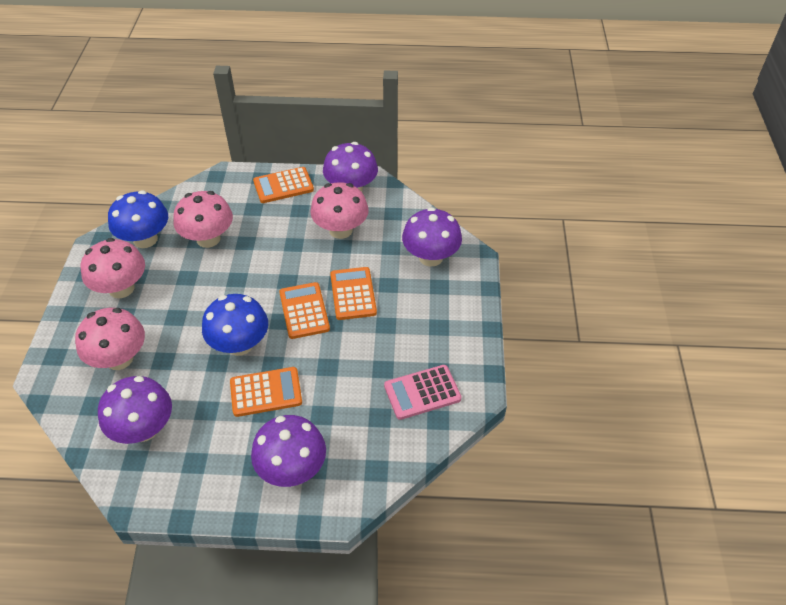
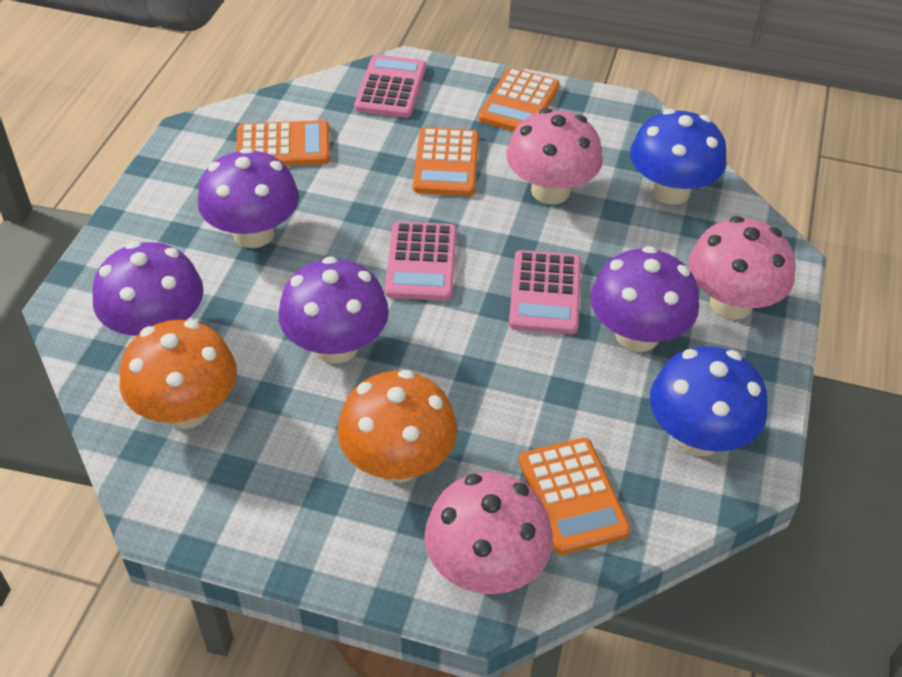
orange mushroom: 0 -> 2
pink calculator: 1 -> 3
pink mushroom: 4 -> 3

